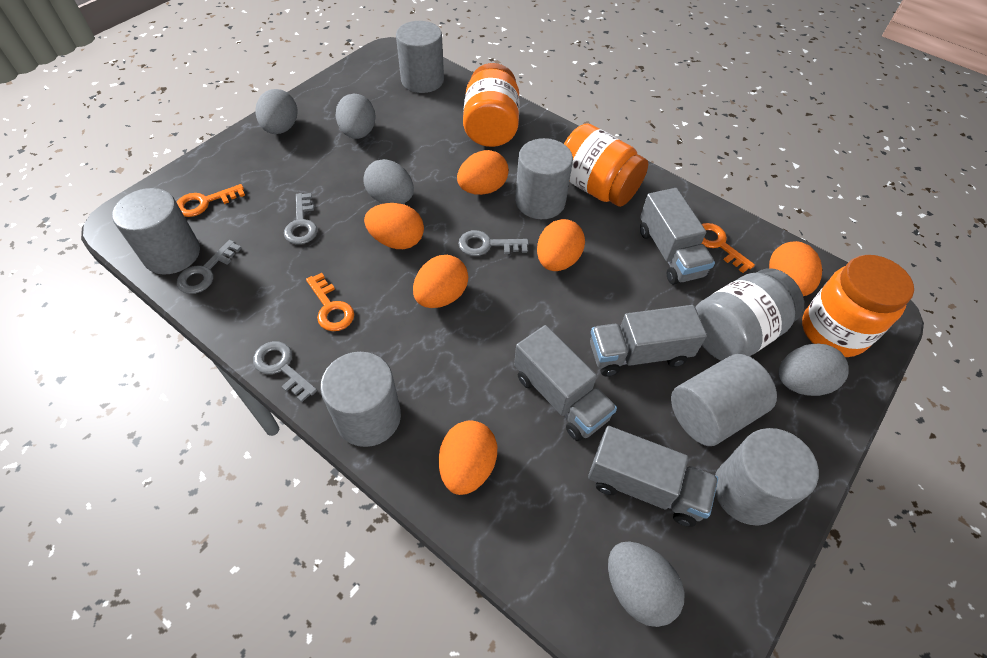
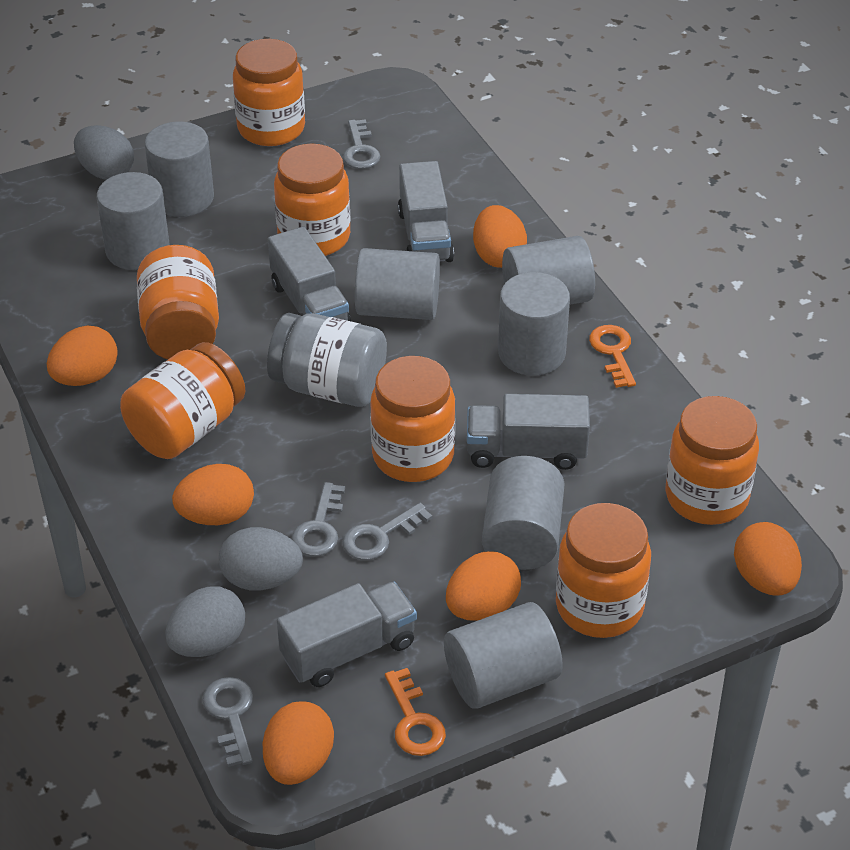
grey cylinder: 6 -> 7
grey egg: 5 -> 3
orange jar: 3 -> 7
orange key: 3 -> 2

